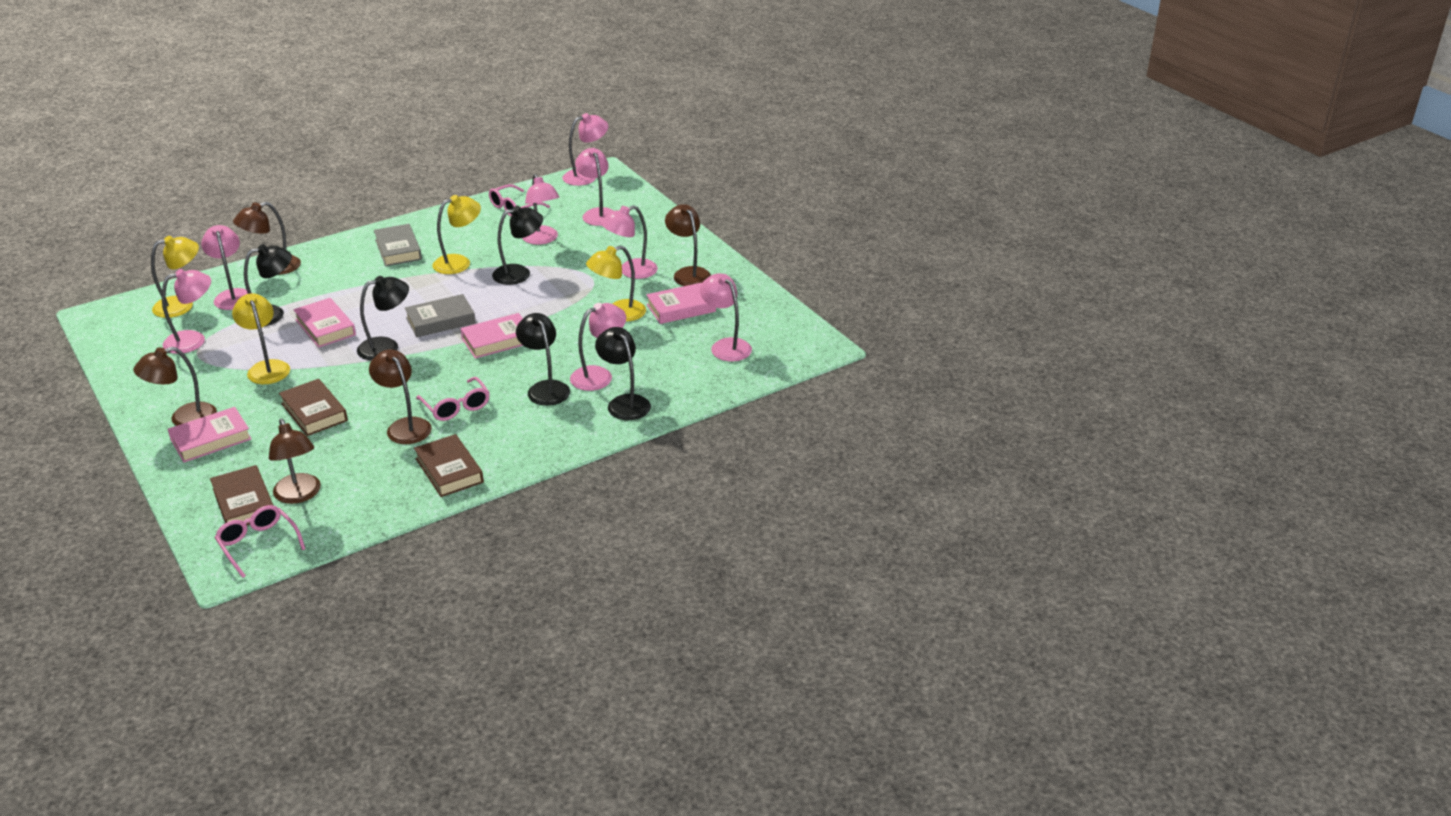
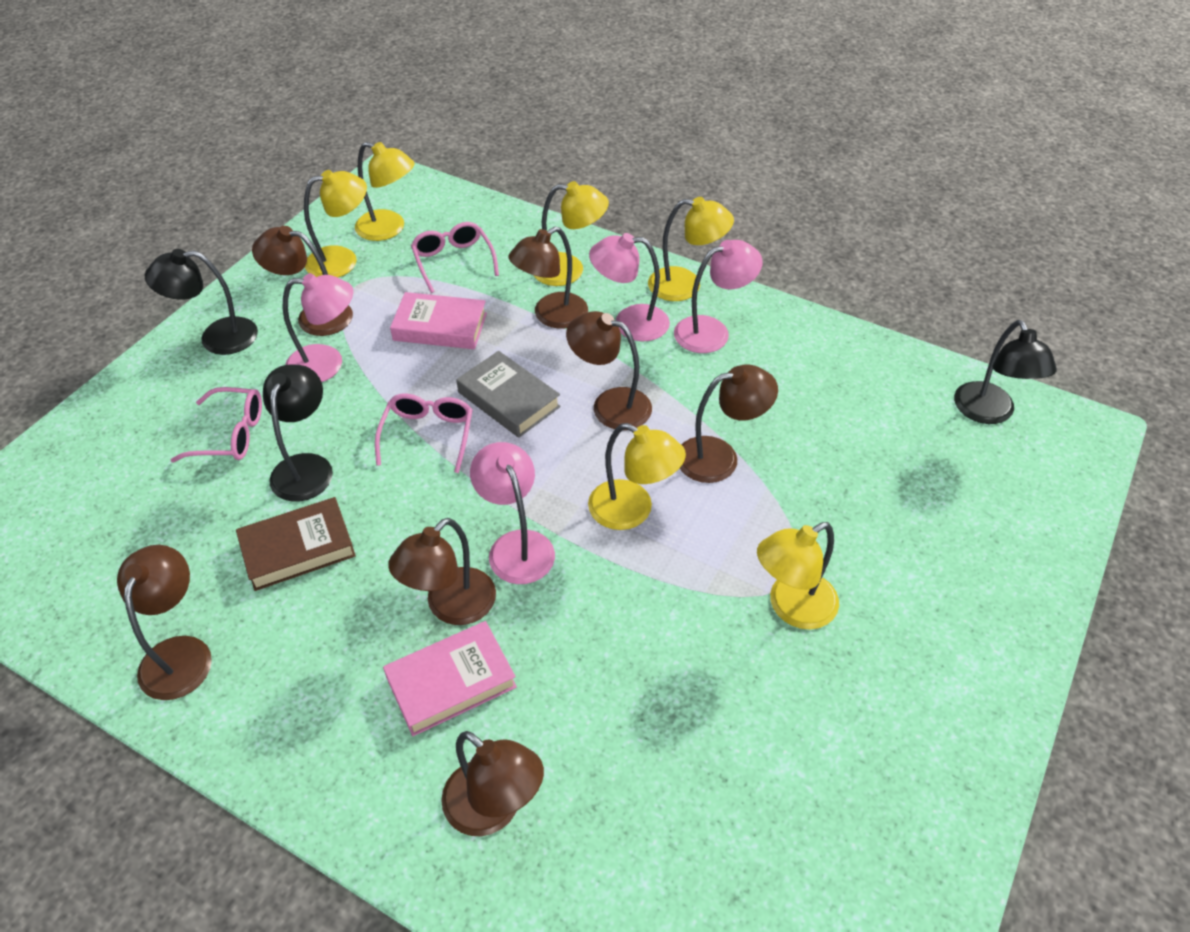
black lamp: 5 -> 3
brown book: 3 -> 1
brown lamp: 5 -> 7
grey book: 2 -> 1
pink book: 4 -> 2
pink lamp: 8 -> 4
yellow lamp: 4 -> 6

